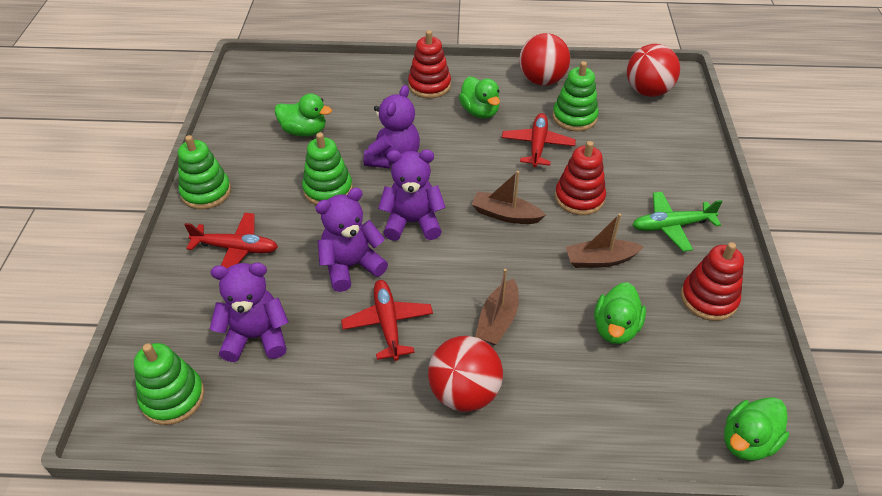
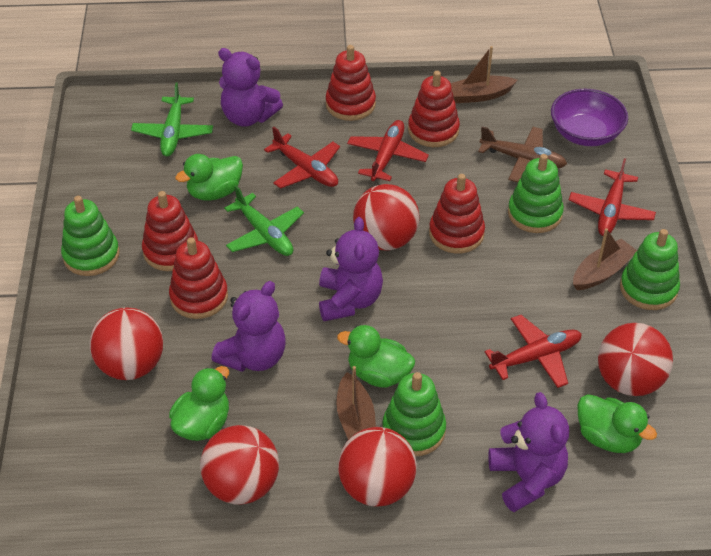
brown plane: 0 -> 1
green plane: 1 -> 2
purple bowl: 0 -> 1
red ball: 3 -> 5
red plane: 3 -> 4
red stacking toy: 3 -> 5

